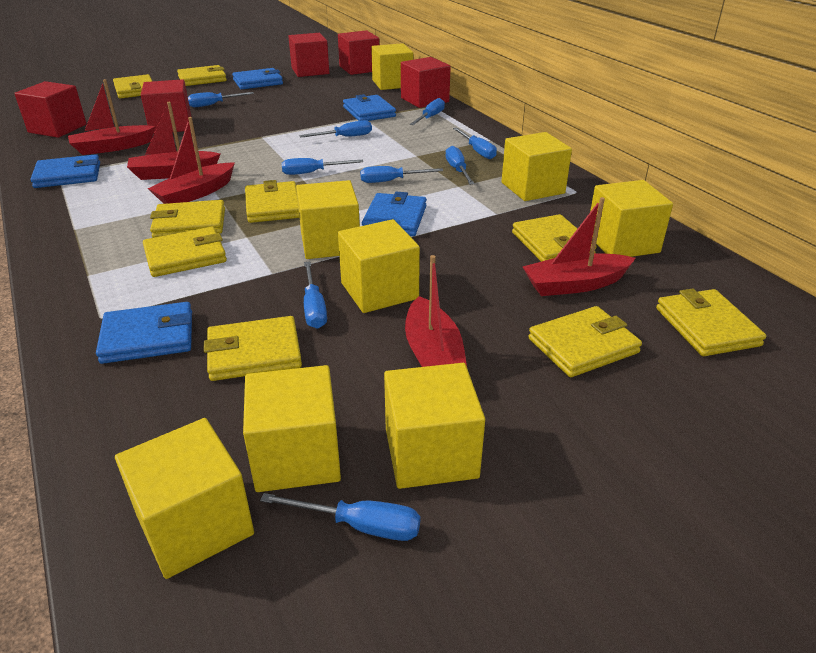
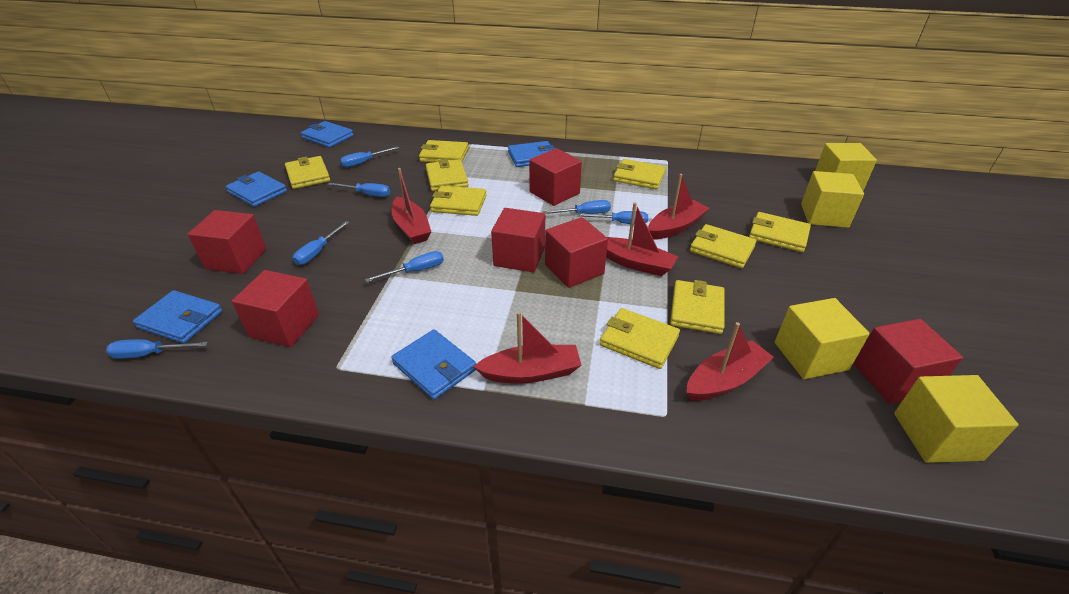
blue screwdriver: 9 -> 7
red cube: 5 -> 6
yellow cube: 8 -> 4

